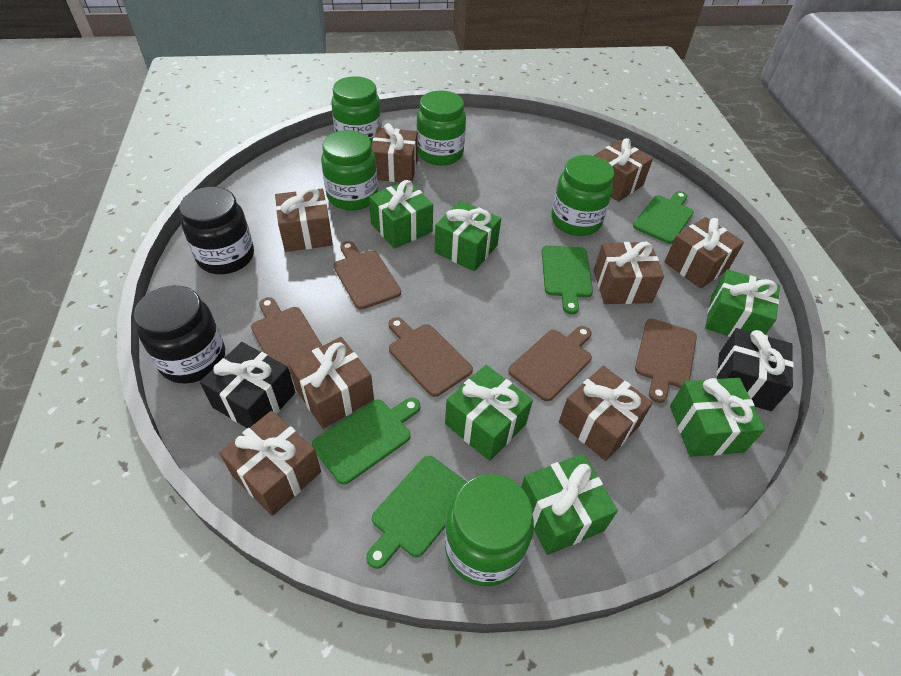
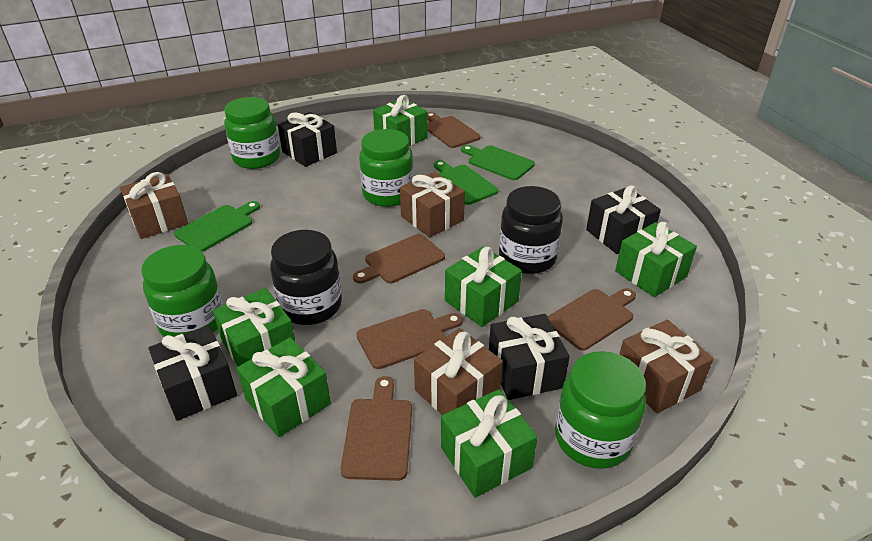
black gift: 2 -> 4
brown gift: 8 -> 4
green cutting board: 4 -> 3
green jar: 5 -> 4

